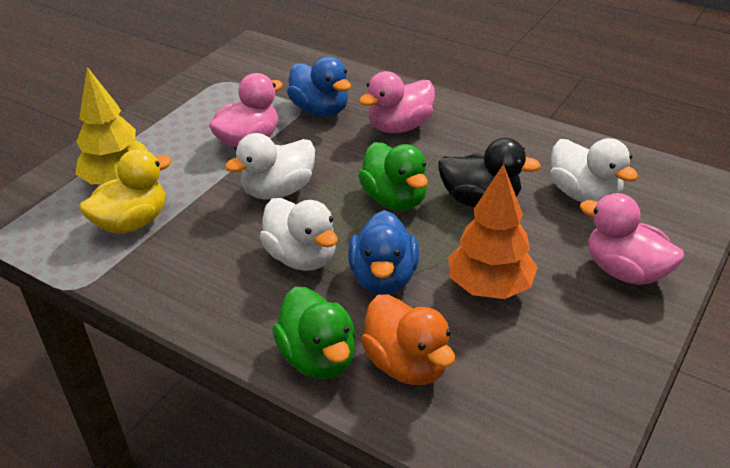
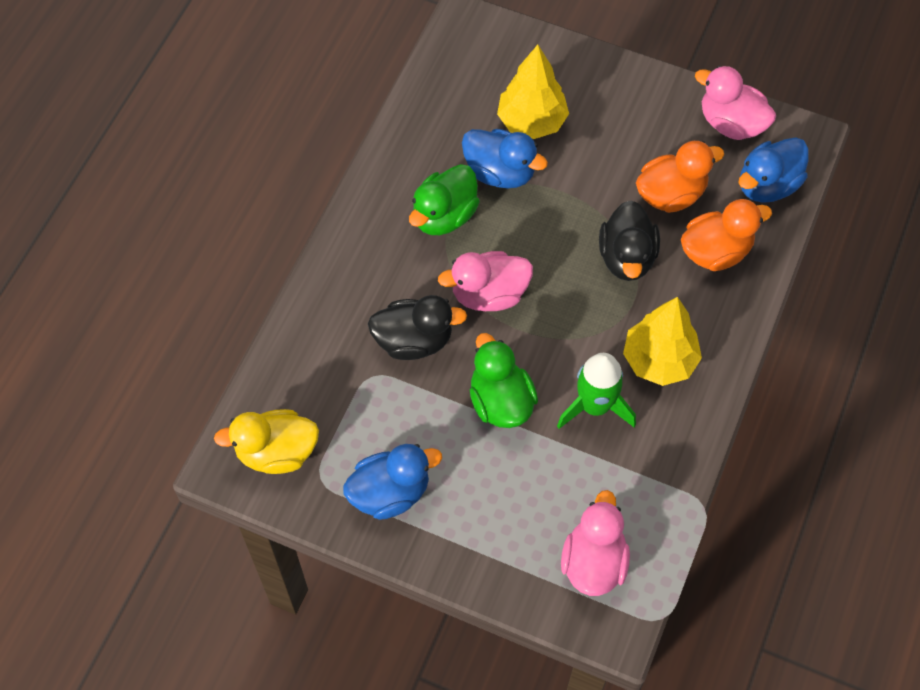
black duck: 1 -> 2
blue duck: 2 -> 3
green rocket: 0 -> 1
orange duck: 1 -> 2
orange tree: 1 -> 0
white duck: 3 -> 0
yellow tree: 1 -> 2

